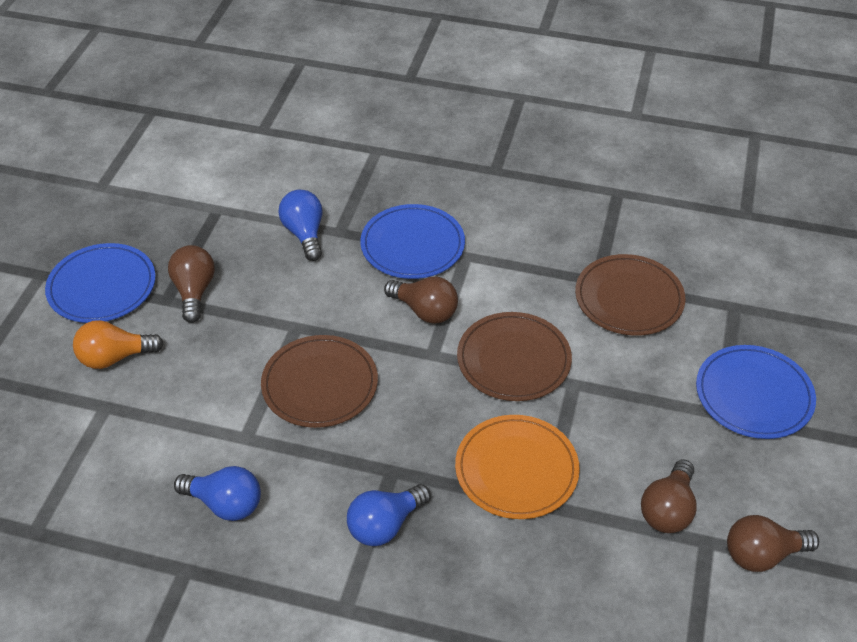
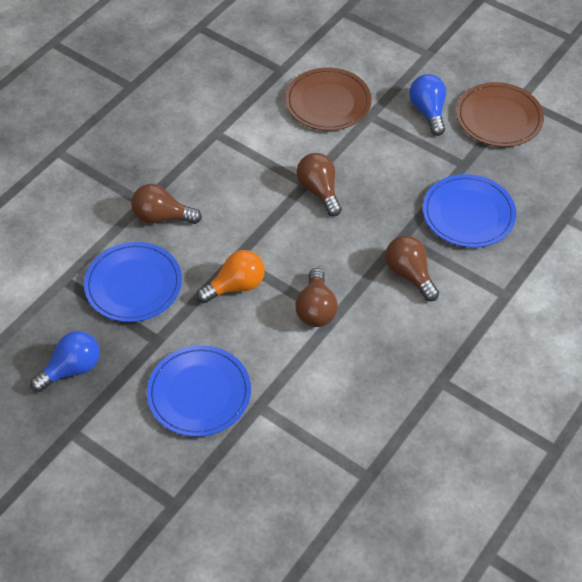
blue light bulb: 3 -> 2
brown plate: 3 -> 2
orange plate: 1 -> 0

